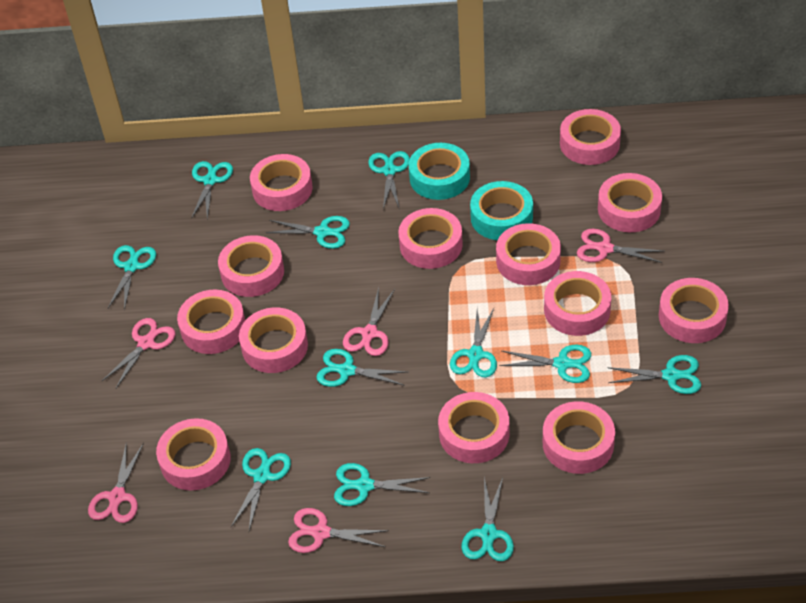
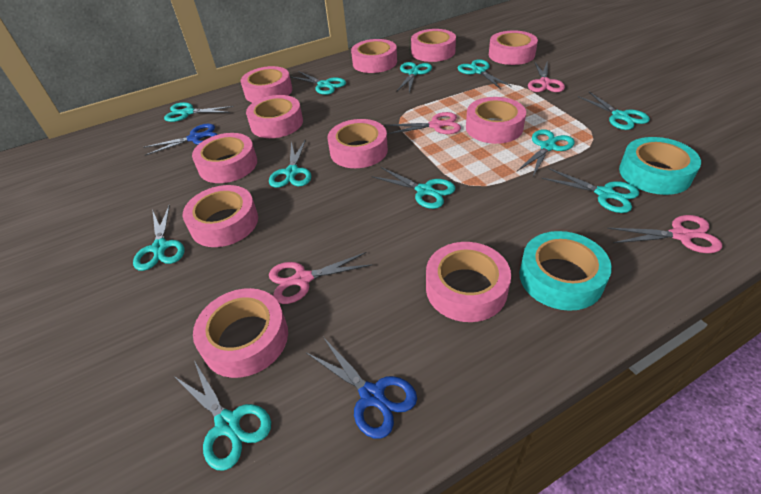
blue scissors: 0 -> 2
pink scissors: 5 -> 4
pink tape: 13 -> 11

